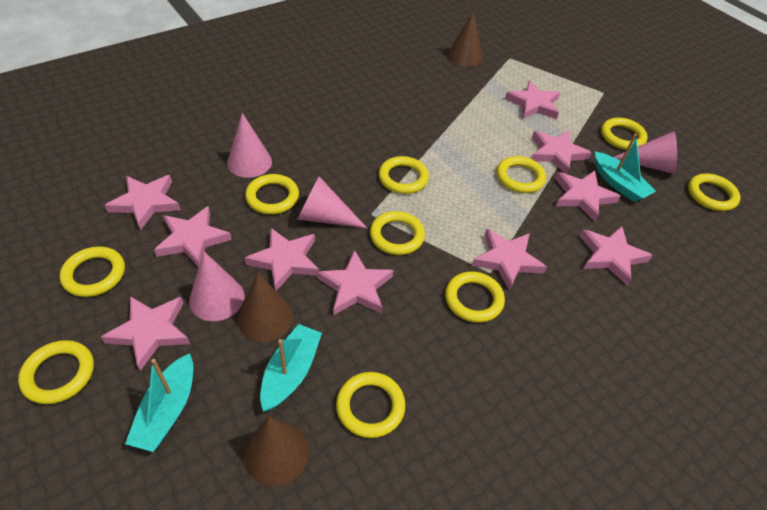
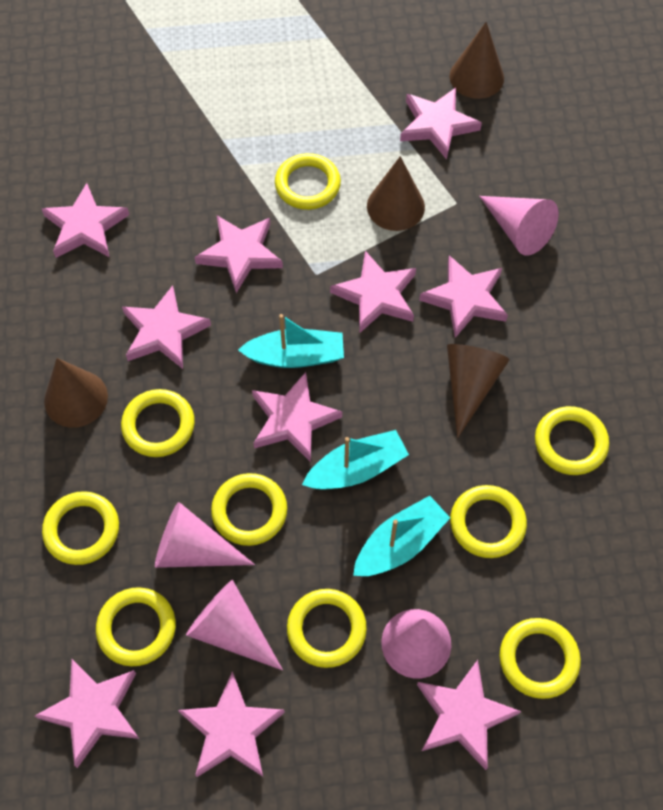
brown cone: 3 -> 4
yellow ring: 10 -> 9

